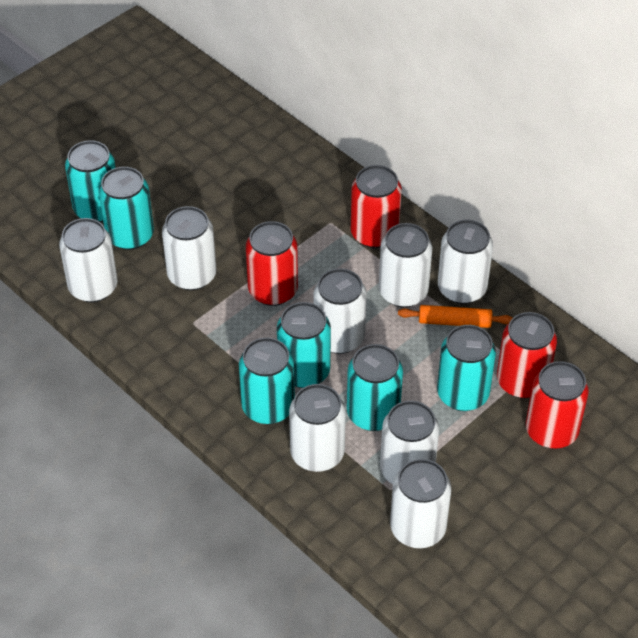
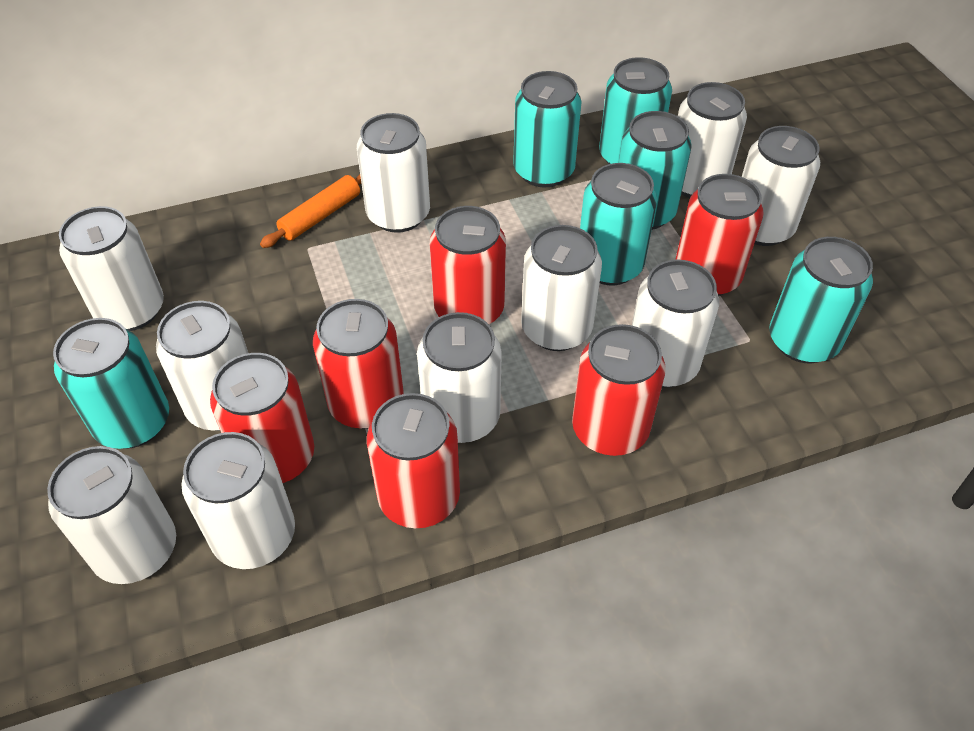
red can: 4 -> 6
white can: 8 -> 10

